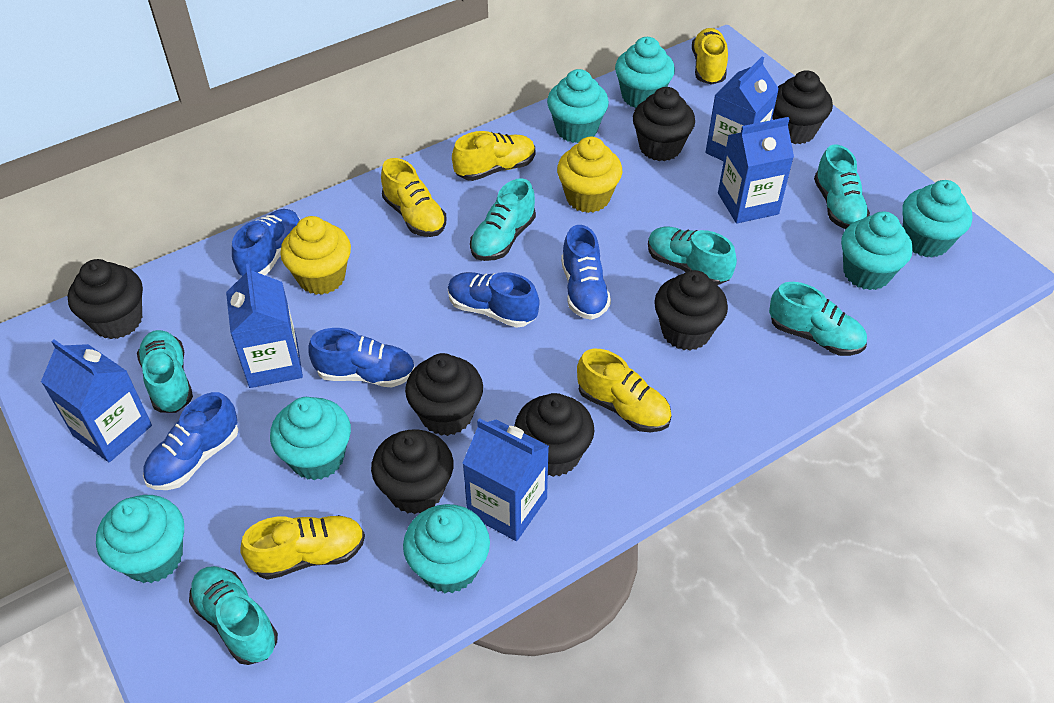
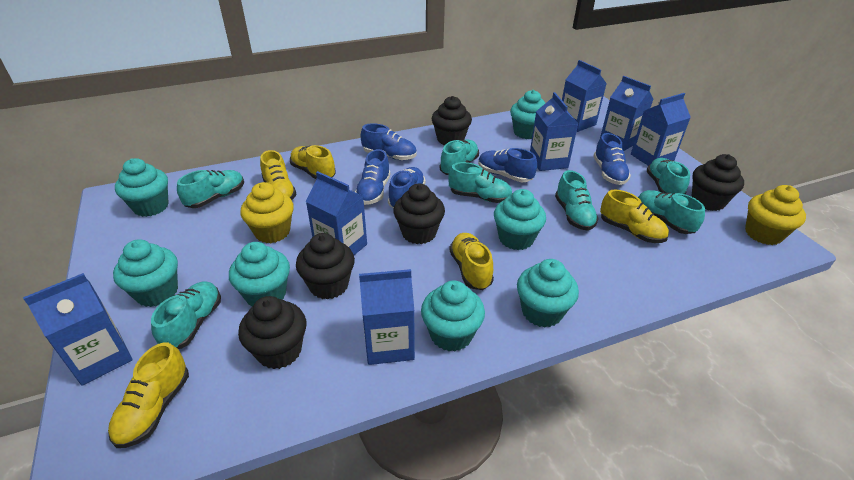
black cupcake: 7 -> 5
blue carton: 5 -> 7
turquoise shoe: 6 -> 7

